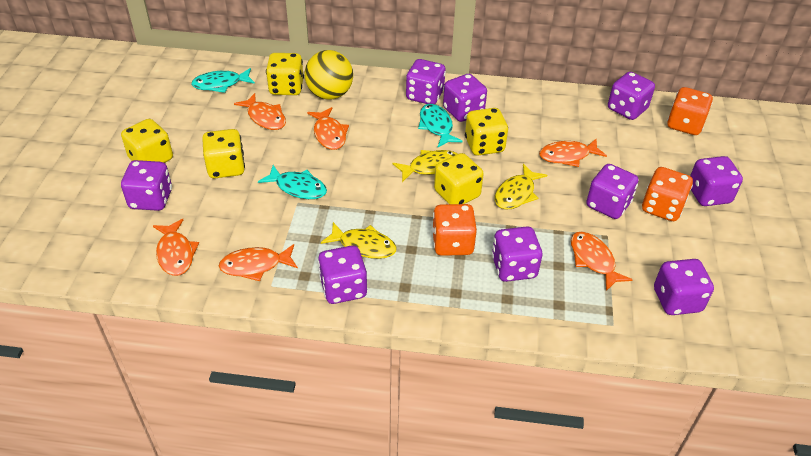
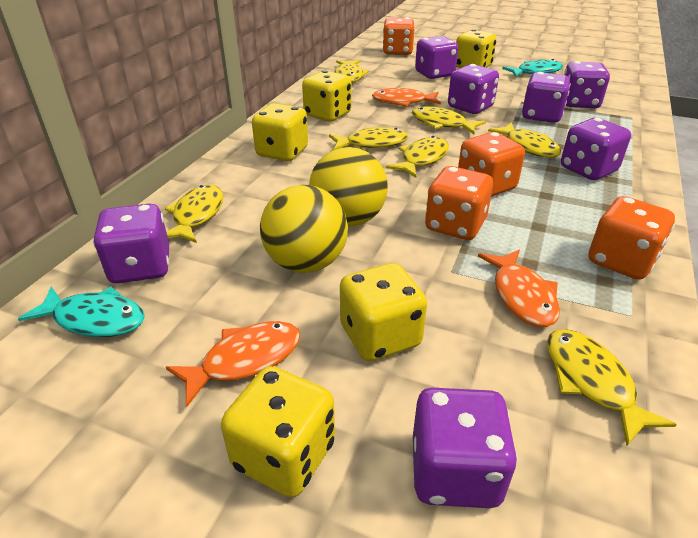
orange dice: 3 -> 4
orange fish: 6 -> 3
purple dice: 9 -> 7
turquoise fish: 3 -> 2
yellow ball: 1 -> 2
yellow fish: 3 -> 7

